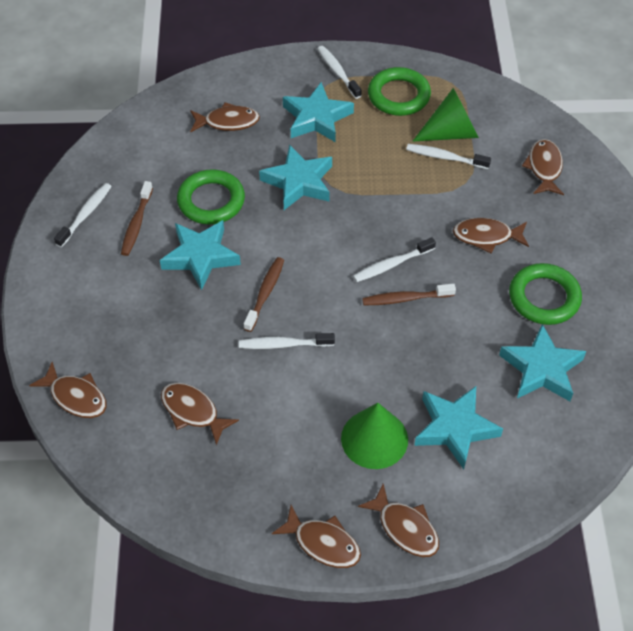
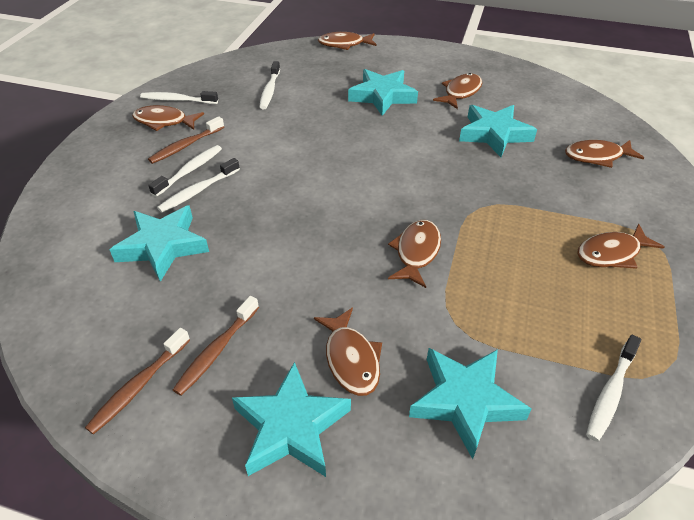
green cone: 2 -> 0
green ring: 3 -> 0

